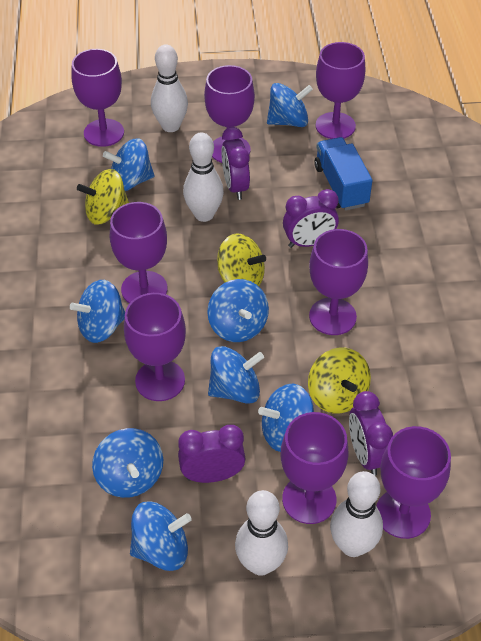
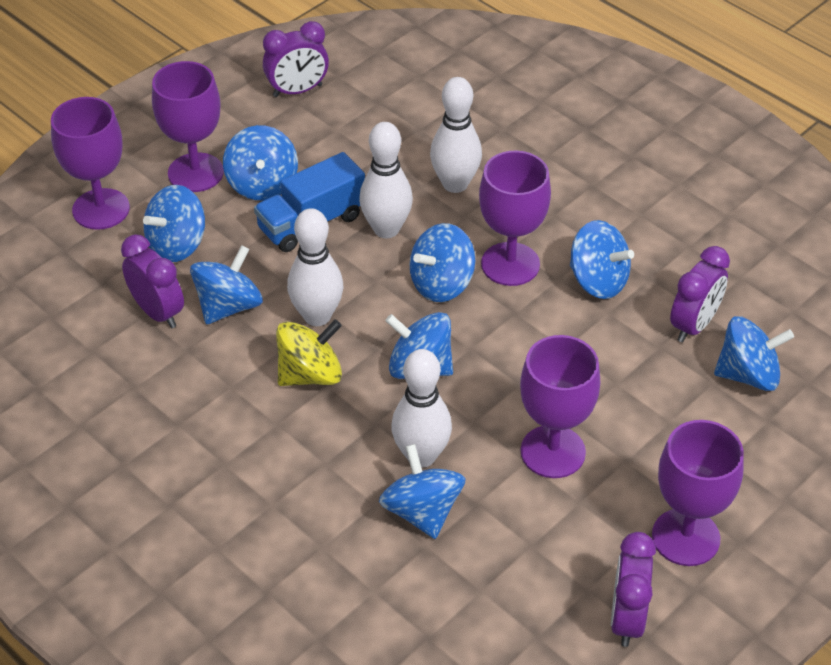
purple goblet: 8 -> 5
yellow spinning top: 3 -> 1

